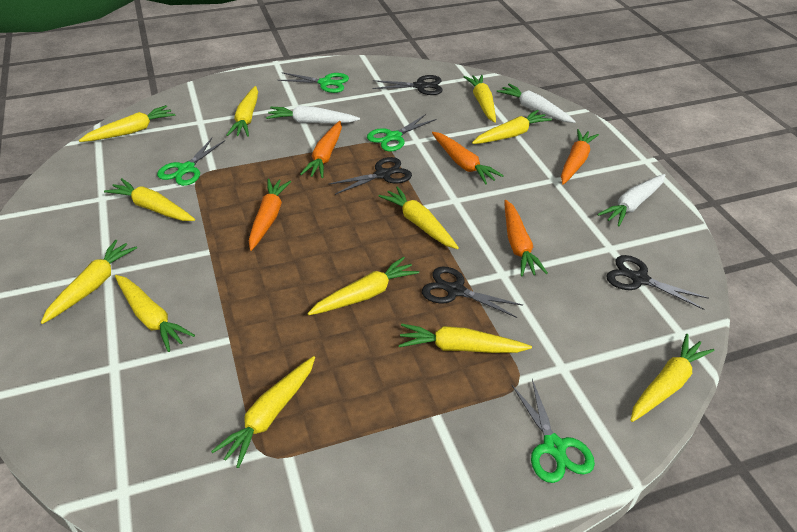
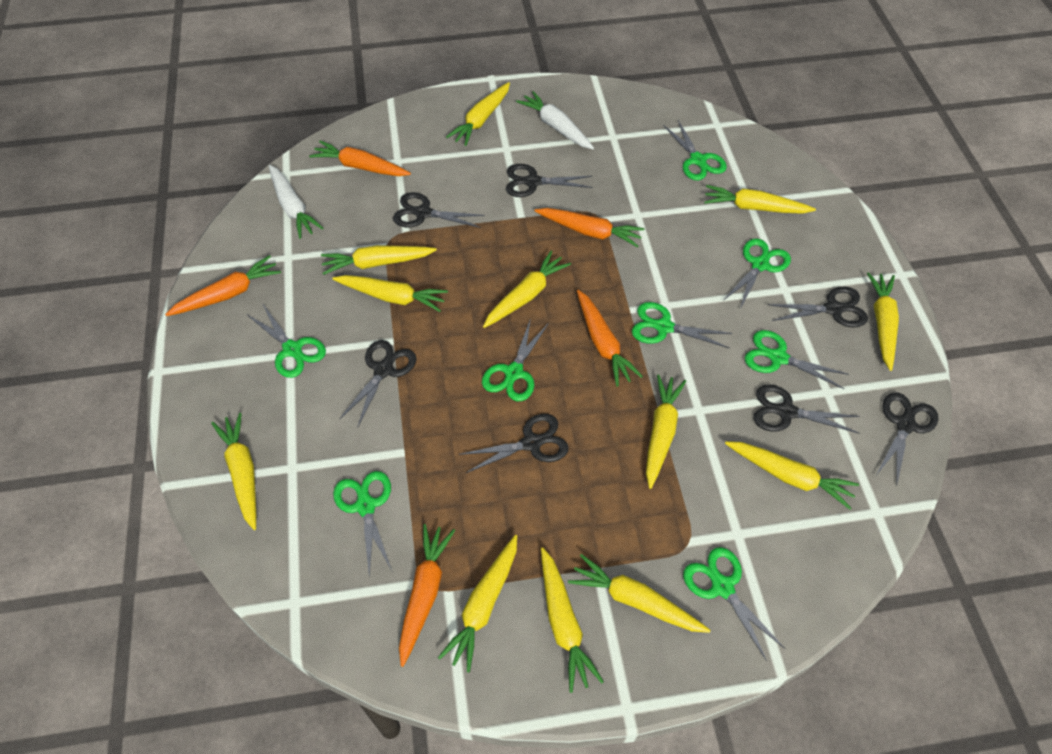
black scissors: 4 -> 7
green scissors: 4 -> 8
white carrot: 3 -> 2

